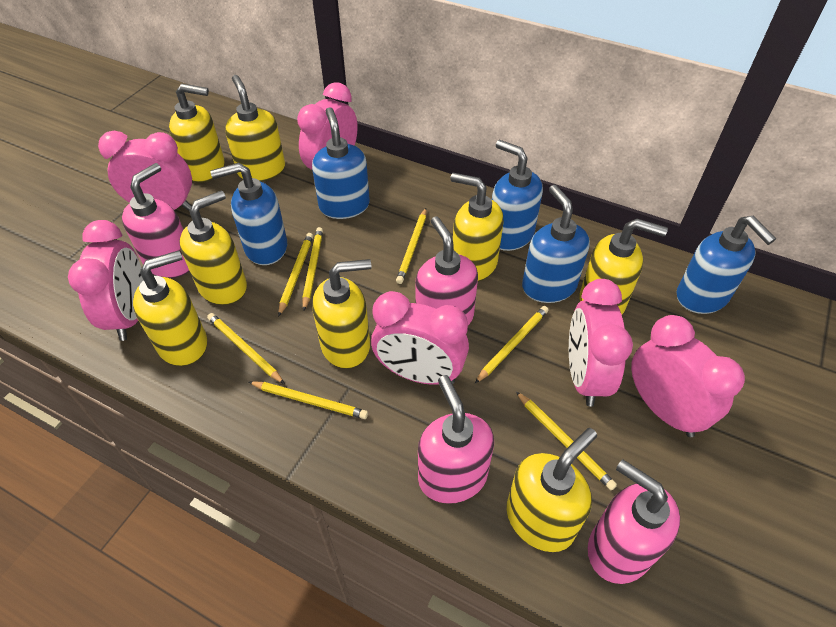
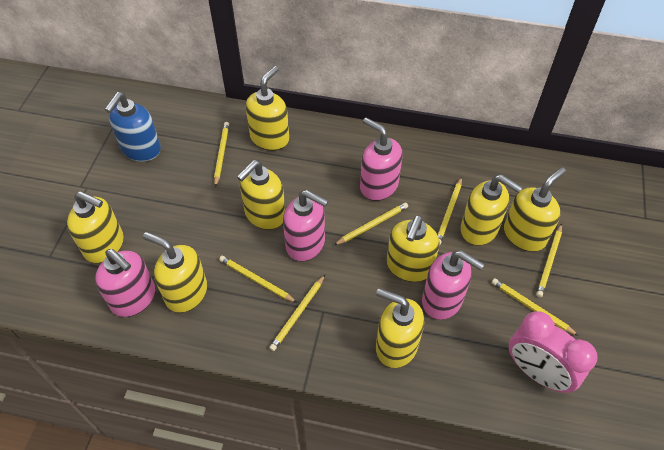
blue soap dispenser: 5 -> 1
pink clock: 6 -> 1

